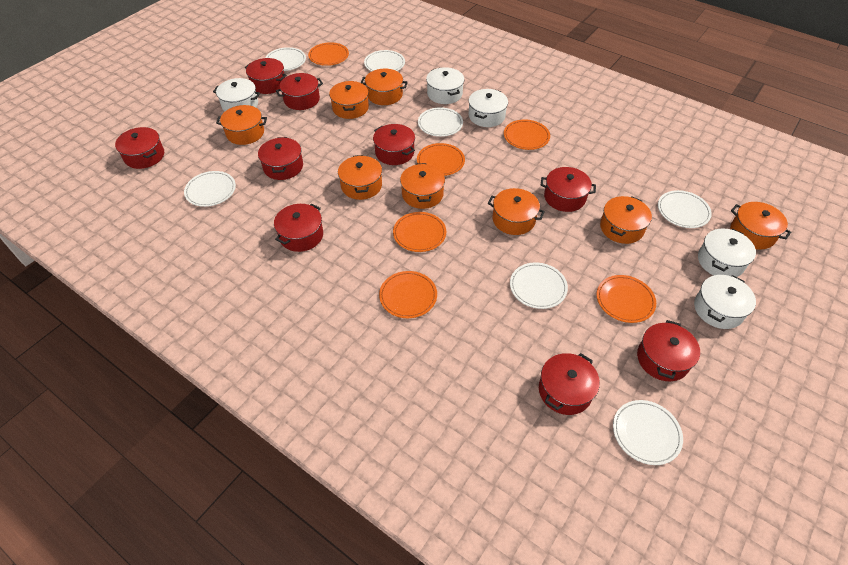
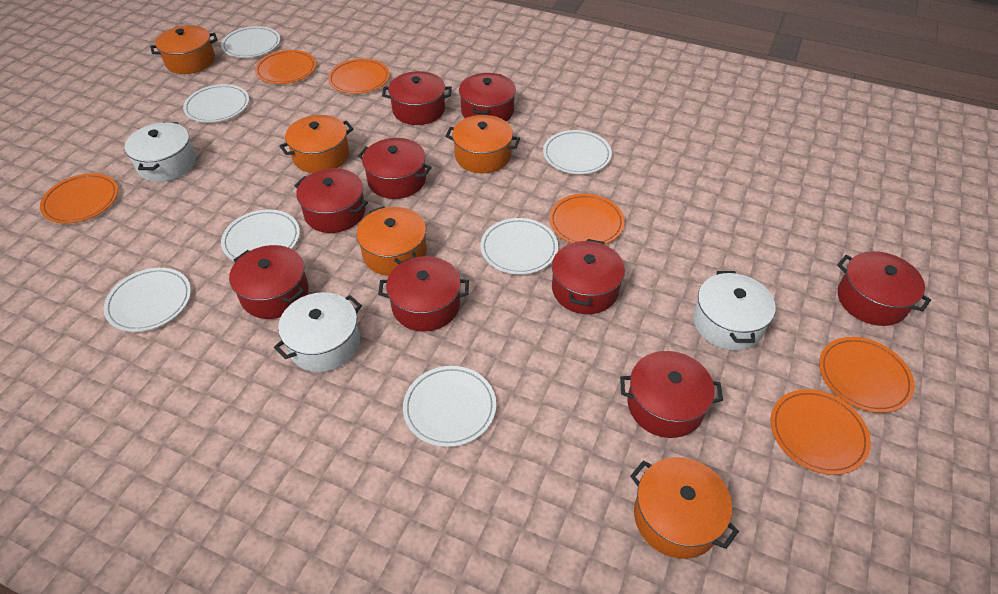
orange pot: 8 -> 5
white pot: 5 -> 3

